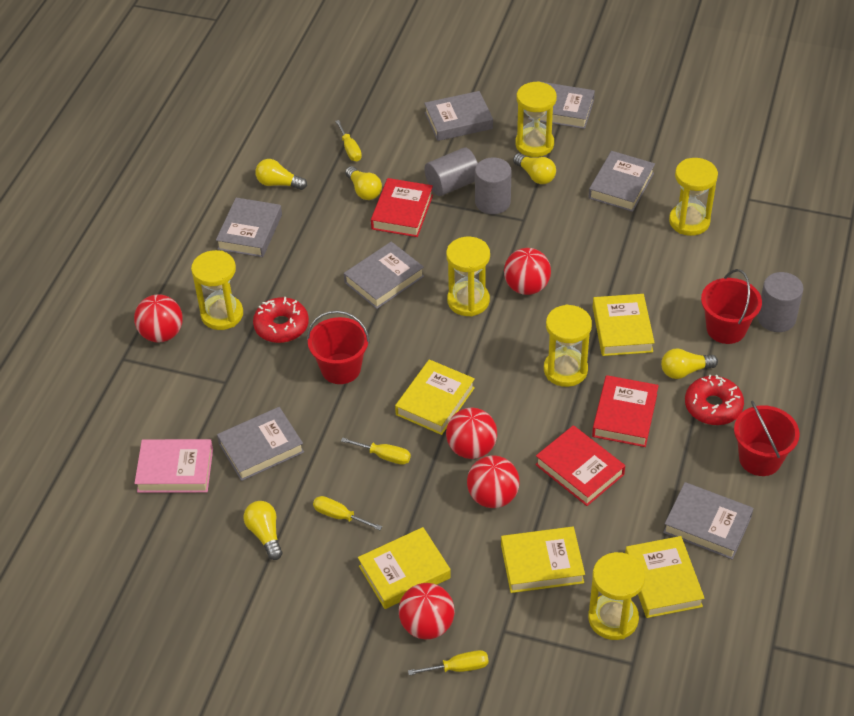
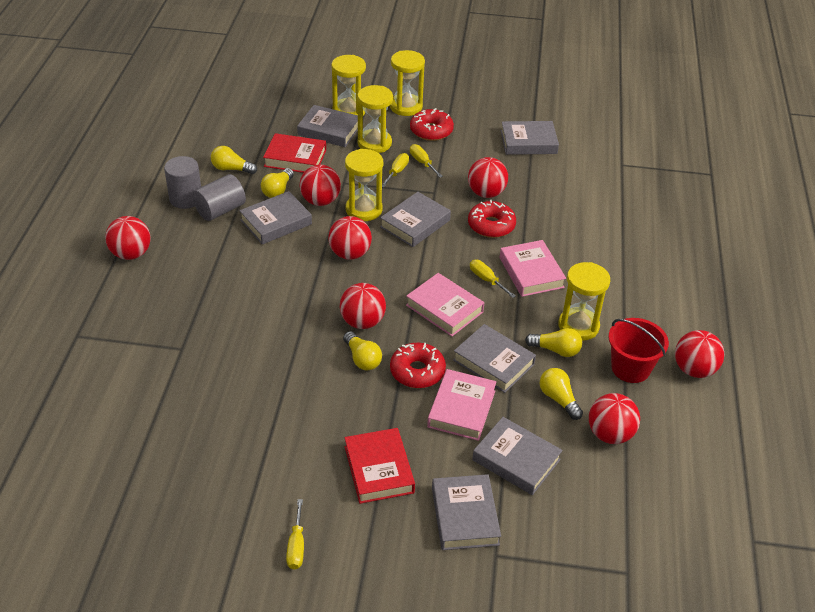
grey cylinder: 3 -> 2
pink book: 1 -> 3
red ball: 5 -> 7
red book: 3 -> 2
red bucket: 3 -> 1
red donut: 2 -> 3
yellow book: 5 -> 0
yellow hourglass: 6 -> 5

